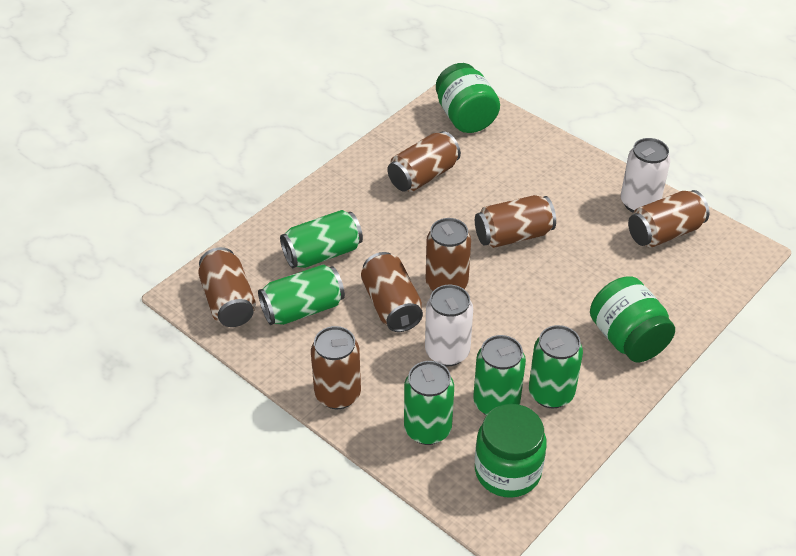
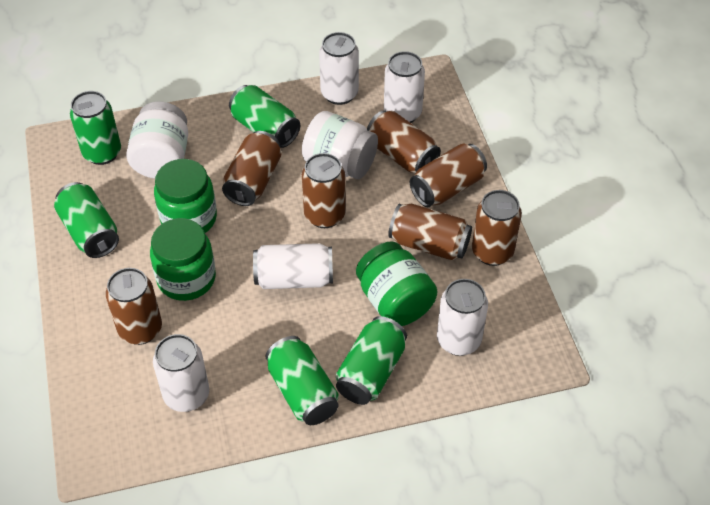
white can: 2 -> 5
white jar: 0 -> 2

